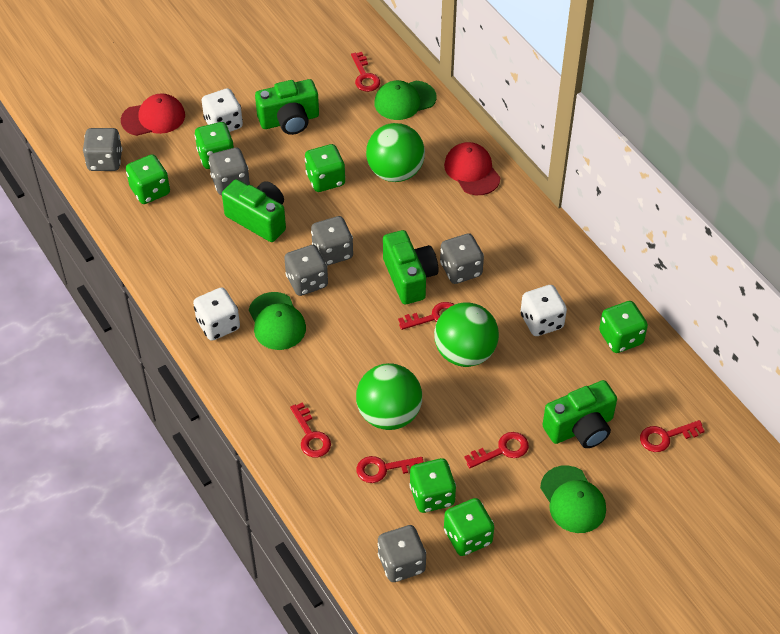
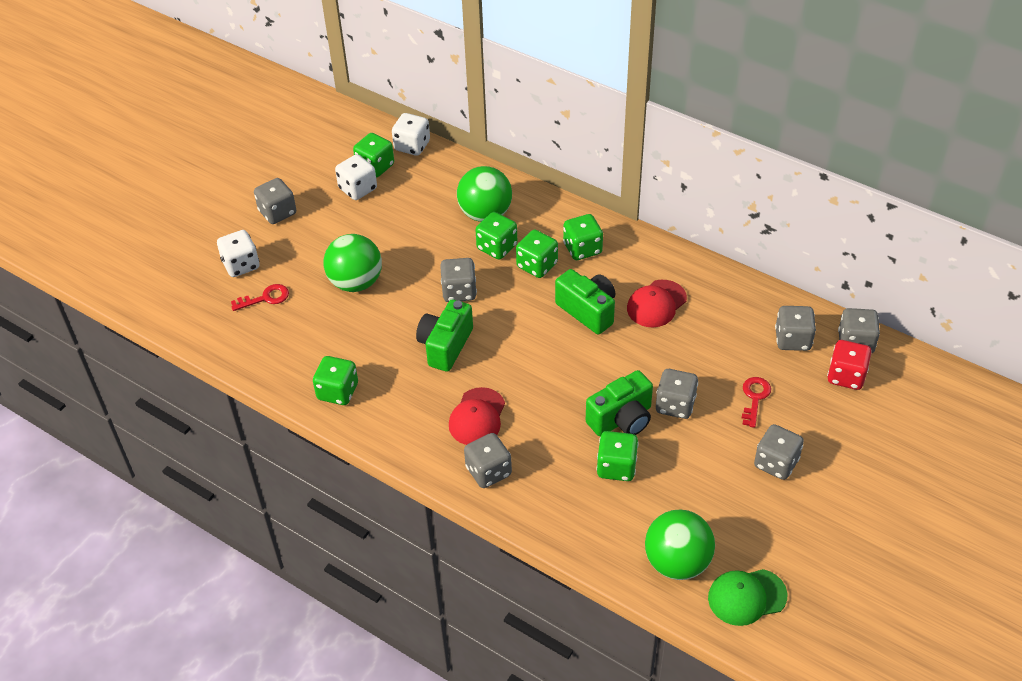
green camera: 4 -> 3
green cap: 3 -> 1
grey dice: 6 -> 7
red dice: 0 -> 1
red key: 6 -> 2

